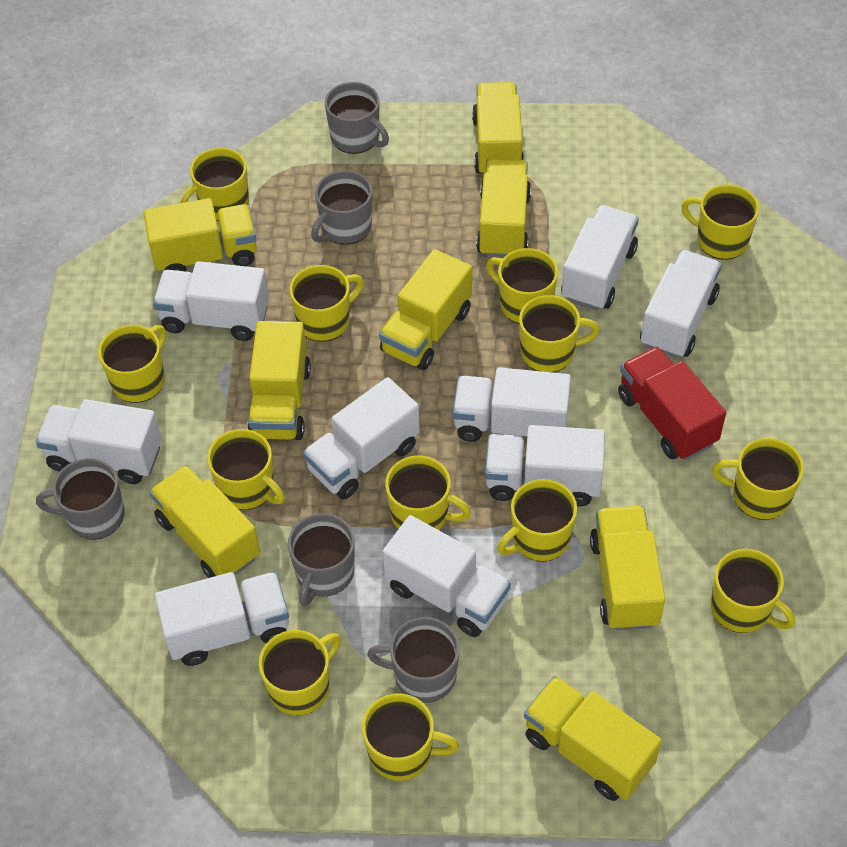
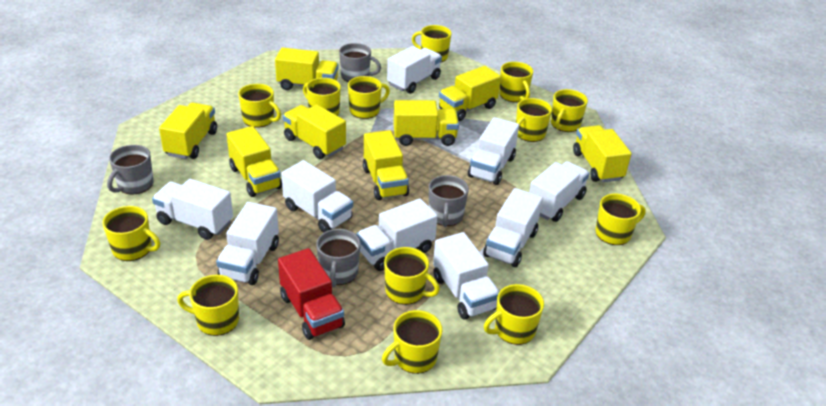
grey mug: 5 -> 4

